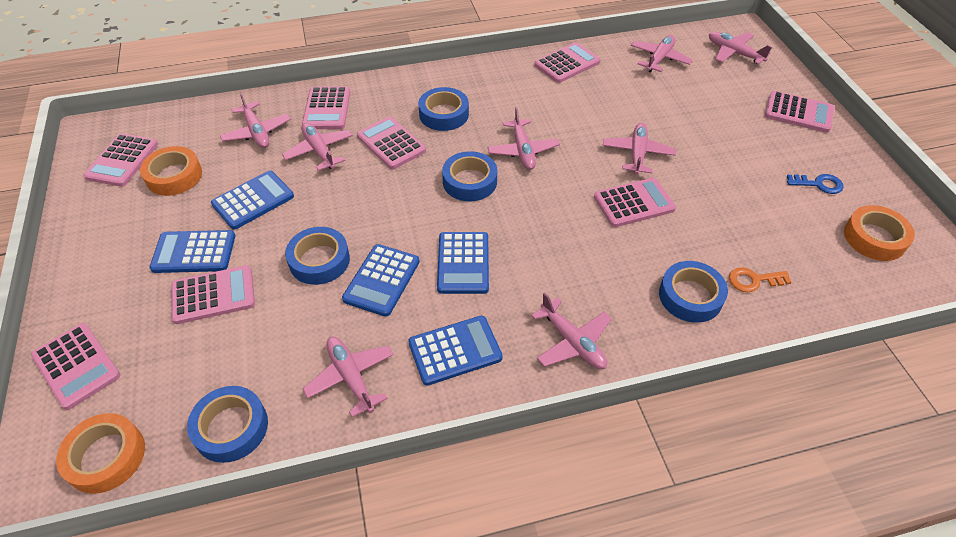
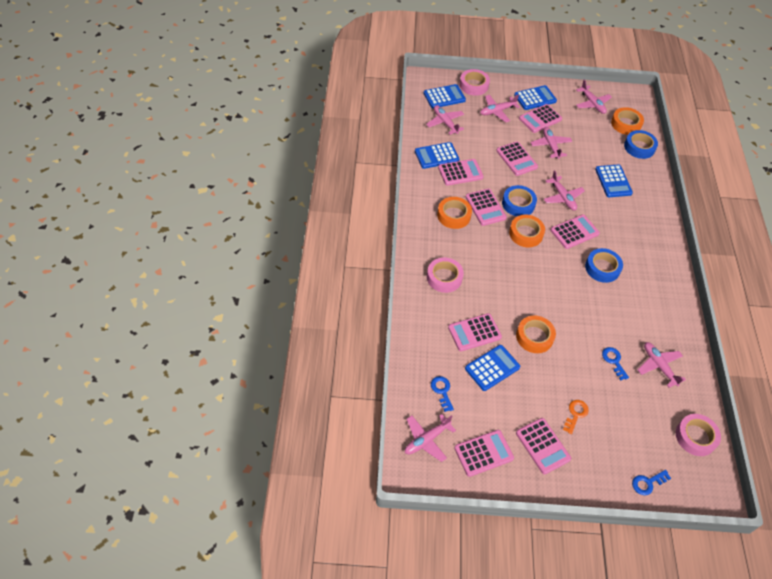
blue key: 1 -> 3
blue tape: 5 -> 3
orange tape: 3 -> 4
pink plane: 8 -> 7
pink tape: 0 -> 3

